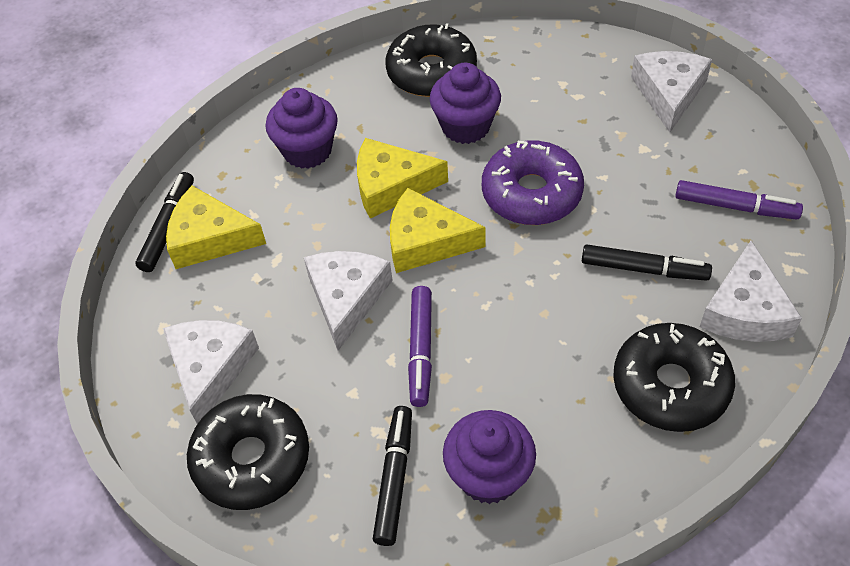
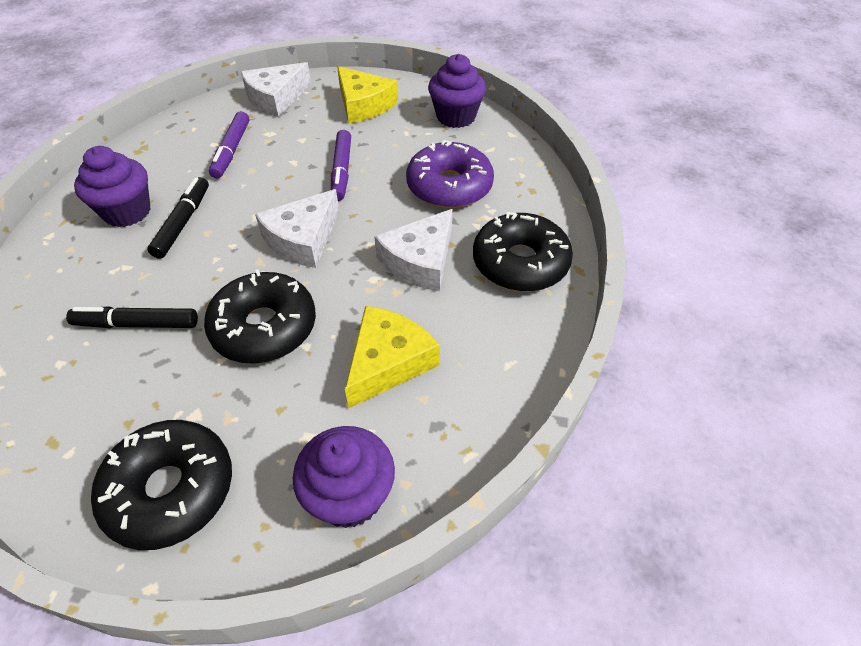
black marker: 3 -> 2
white cheese: 4 -> 3
yellow cheese: 3 -> 2

